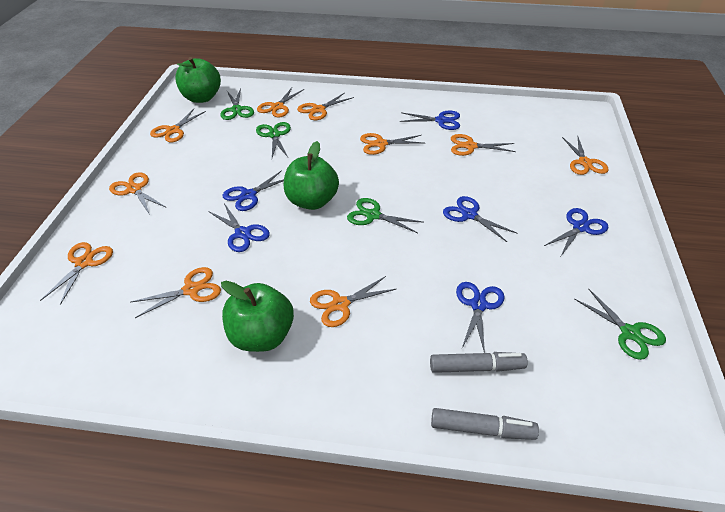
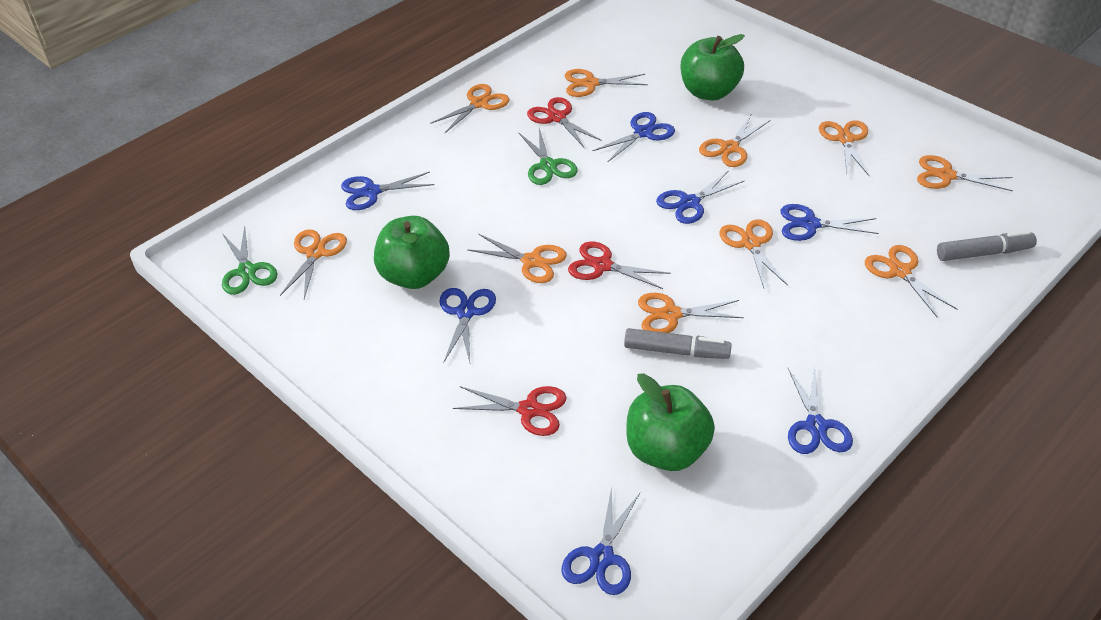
blue scissors: 6 -> 7
green scissors: 4 -> 2
red scissors: 0 -> 3

